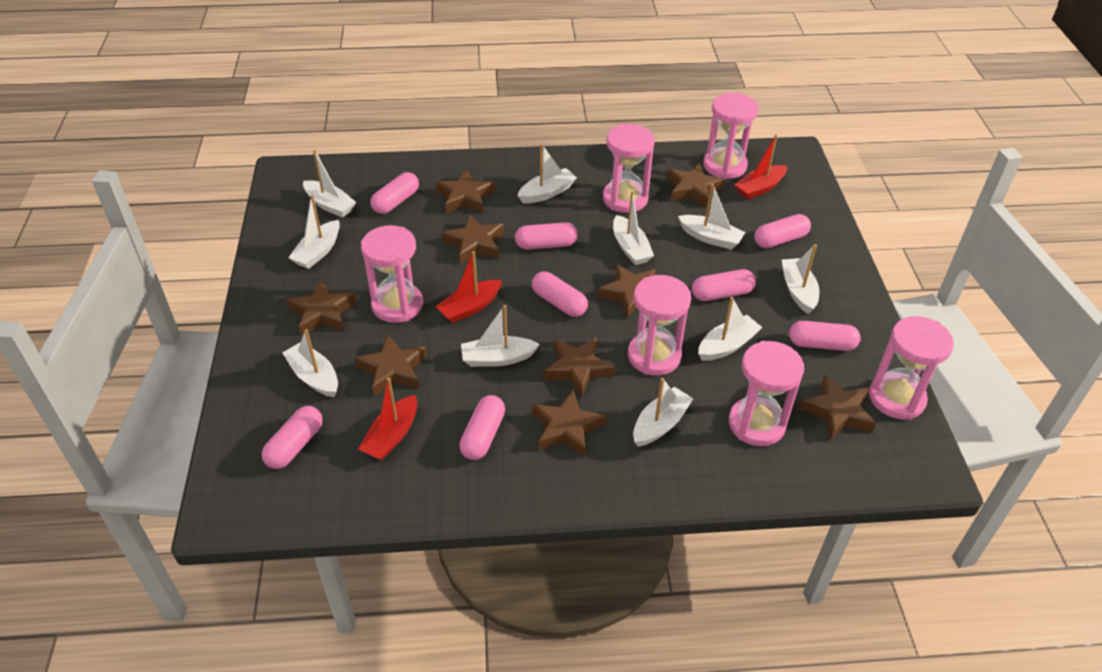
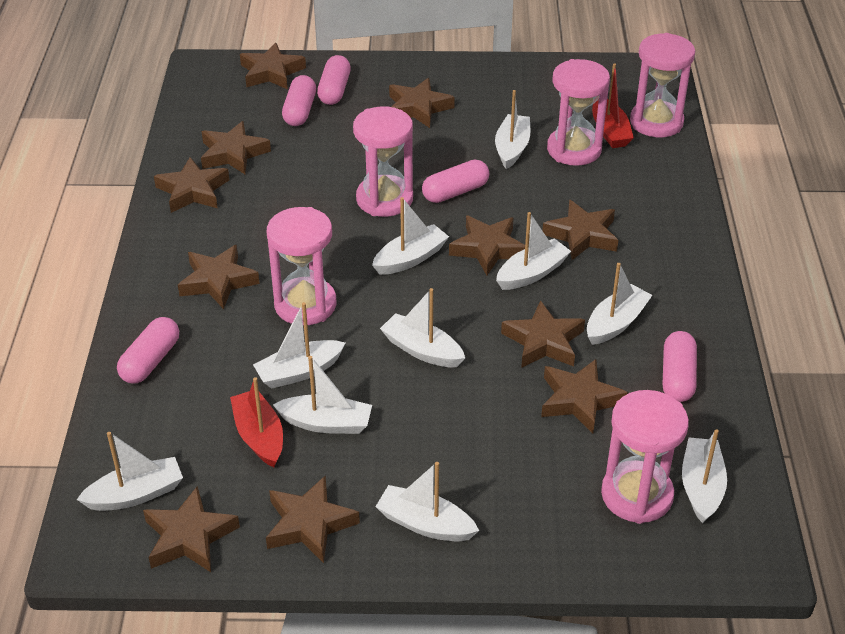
brown star: 9 -> 11
pink capsule: 8 -> 5
pink hourglass: 6 -> 5
red boat: 3 -> 2

